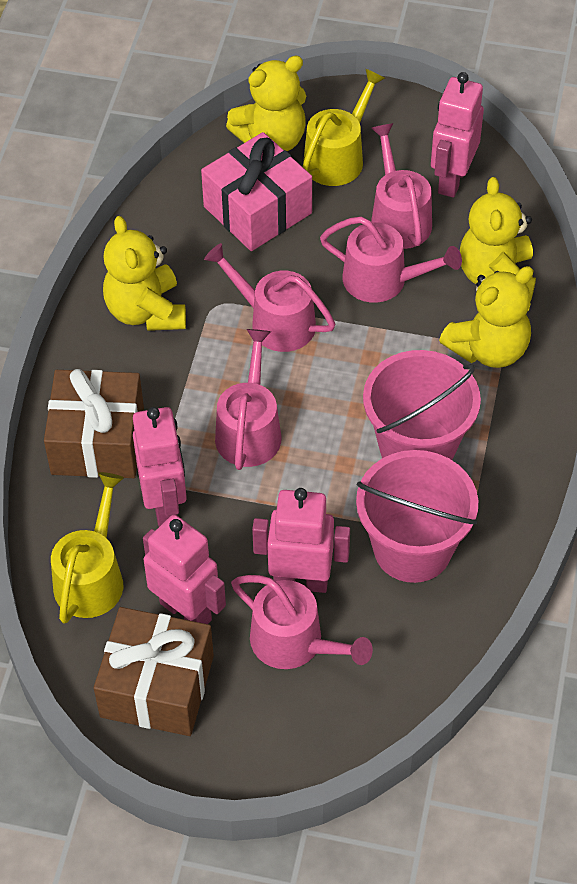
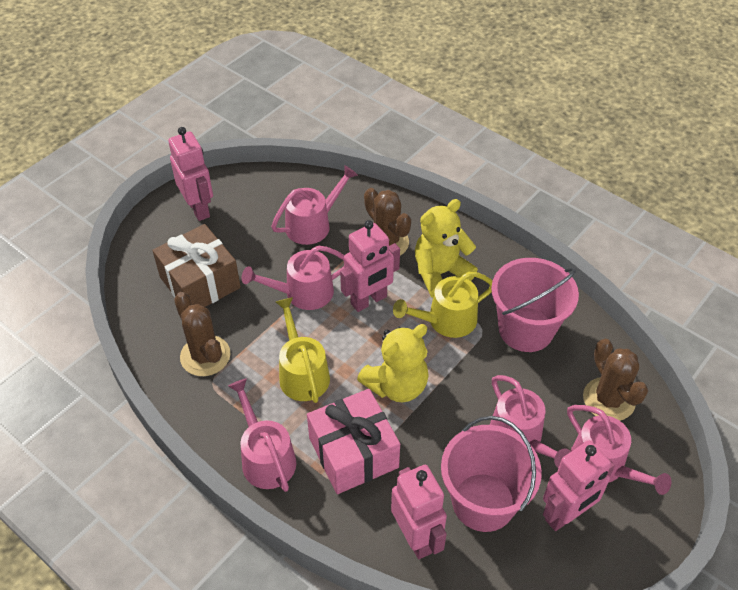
brown cactus: 0 -> 3
brown gift: 2 -> 1
yellow teddy bear: 4 -> 2

